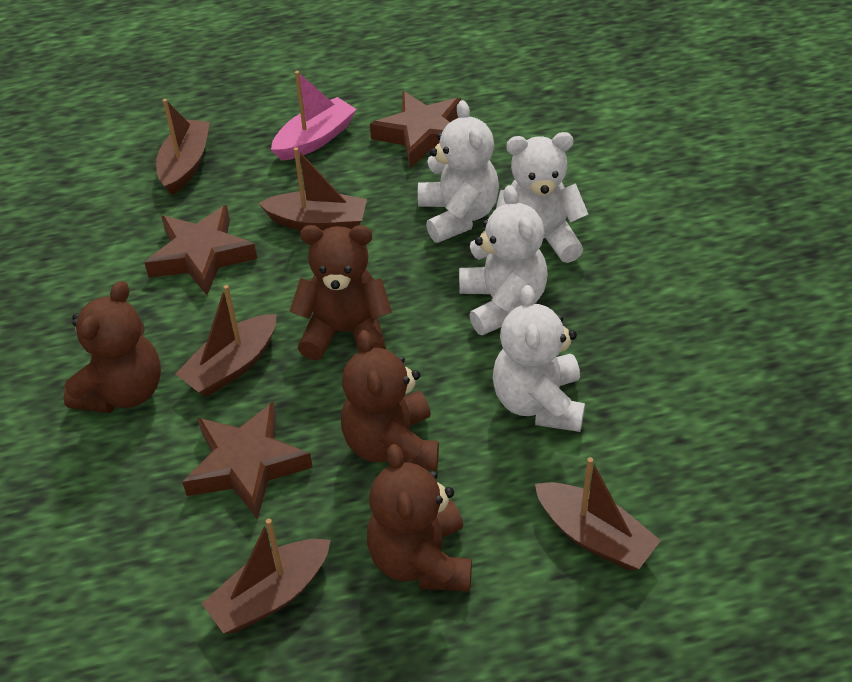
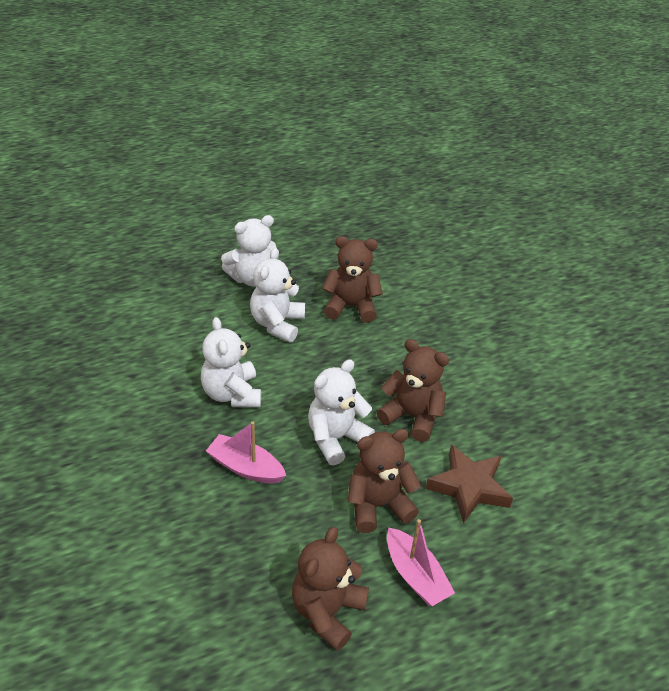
brown boat: 5 -> 0
brown star: 3 -> 1
pink boat: 1 -> 2

